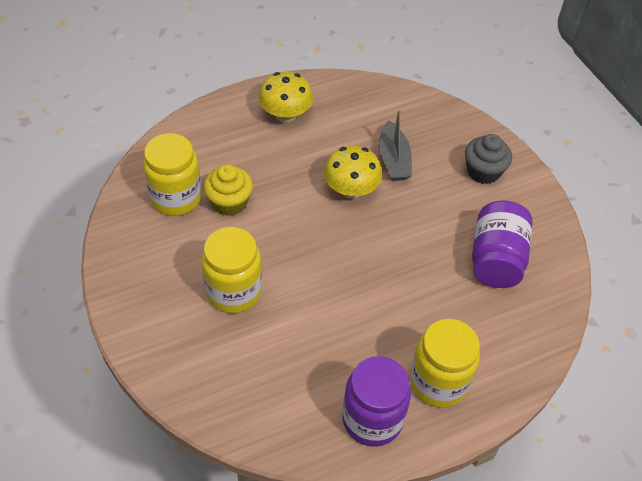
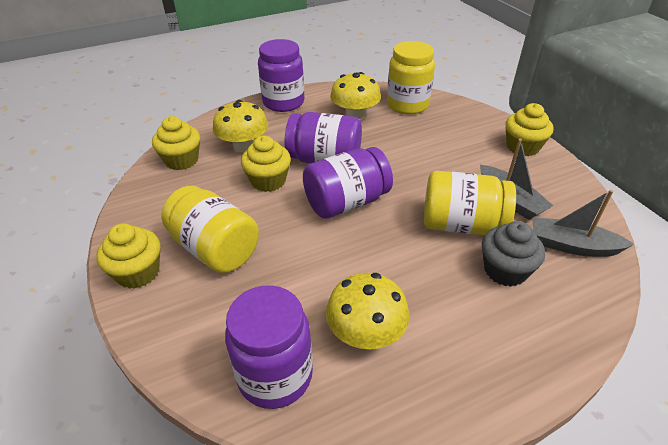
grey boat: 1 -> 2
purple jar: 2 -> 4
yellow cupcake: 1 -> 4
yellow mushroom: 2 -> 3

